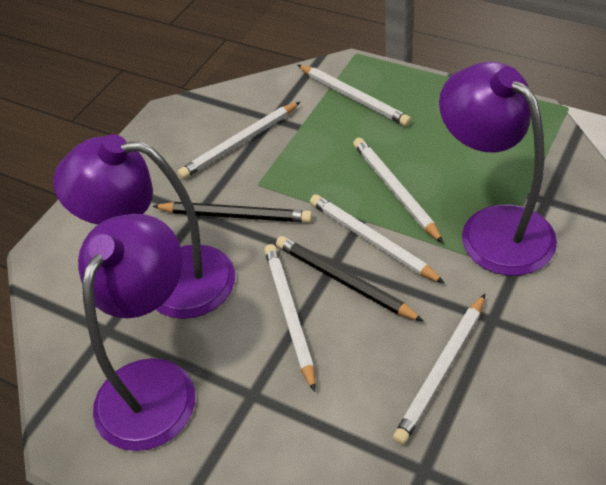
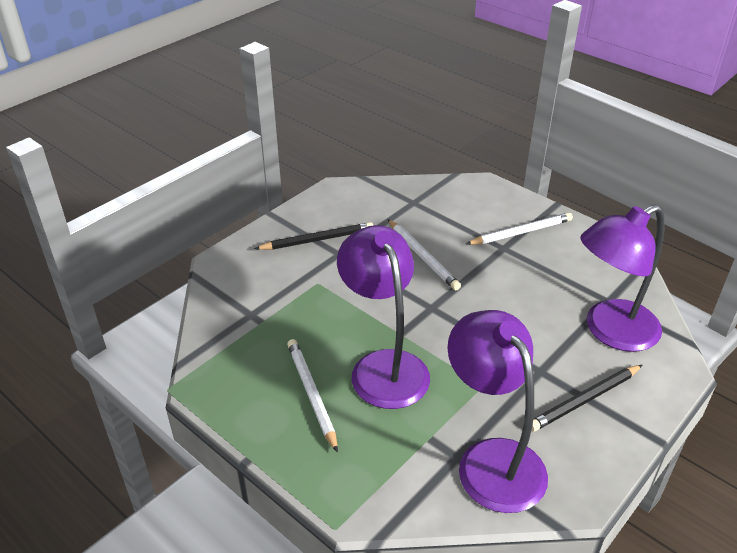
white pencil: 6 -> 3

